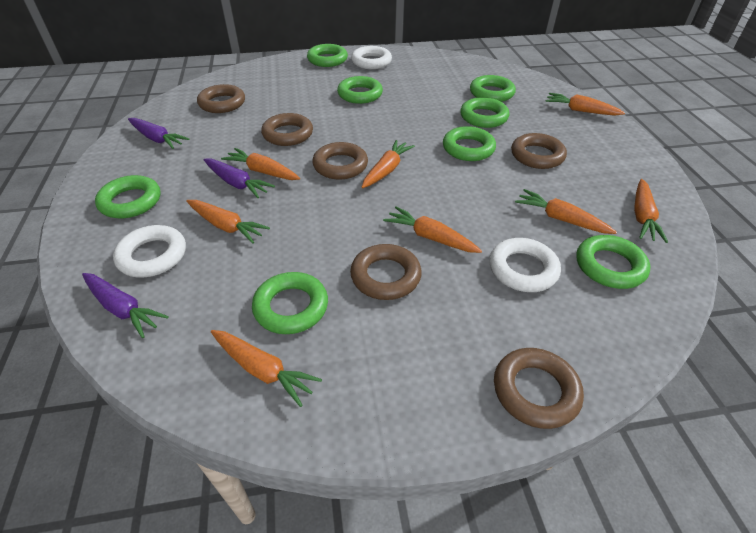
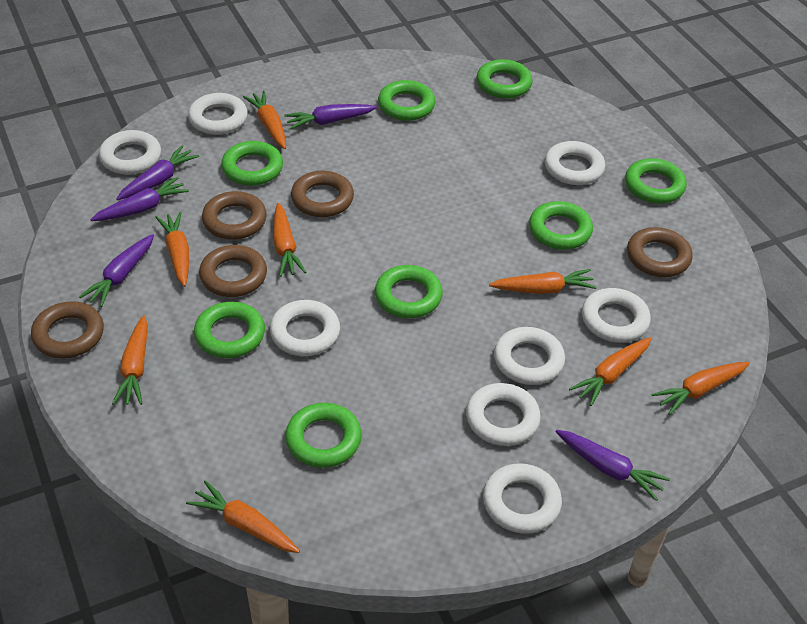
brown ring: 6 -> 5
purple carrot: 3 -> 5
white ring: 3 -> 8

